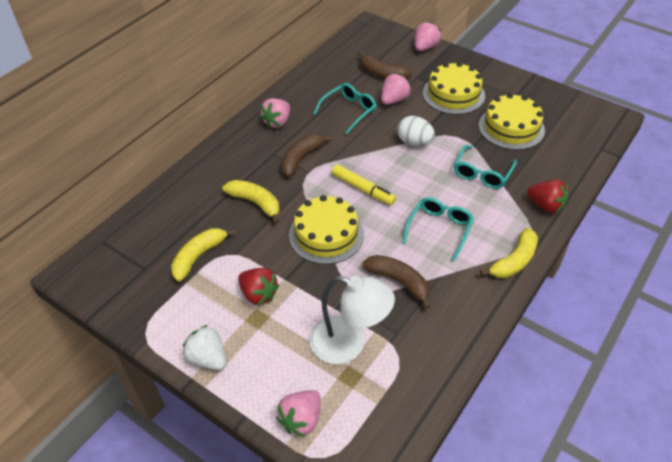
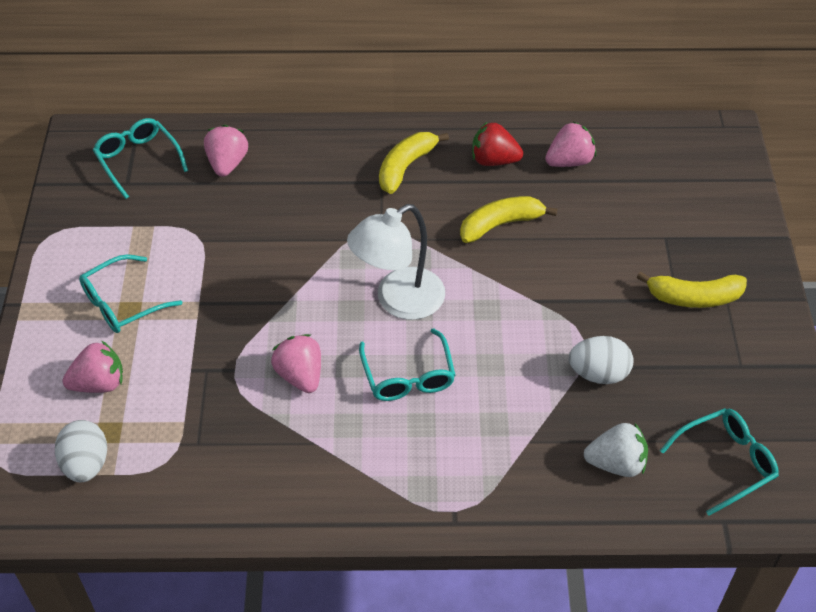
brown banana: 3 -> 0
red strawberry: 2 -> 1
turquoise glasses: 3 -> 4
white egg: 1 -> 2
yellow cake: 3 -> 0
yellow marker: 1 -> 0

